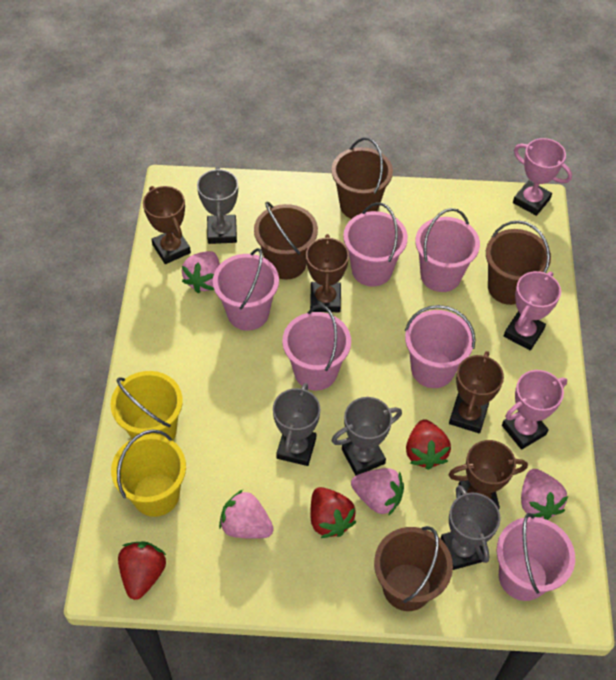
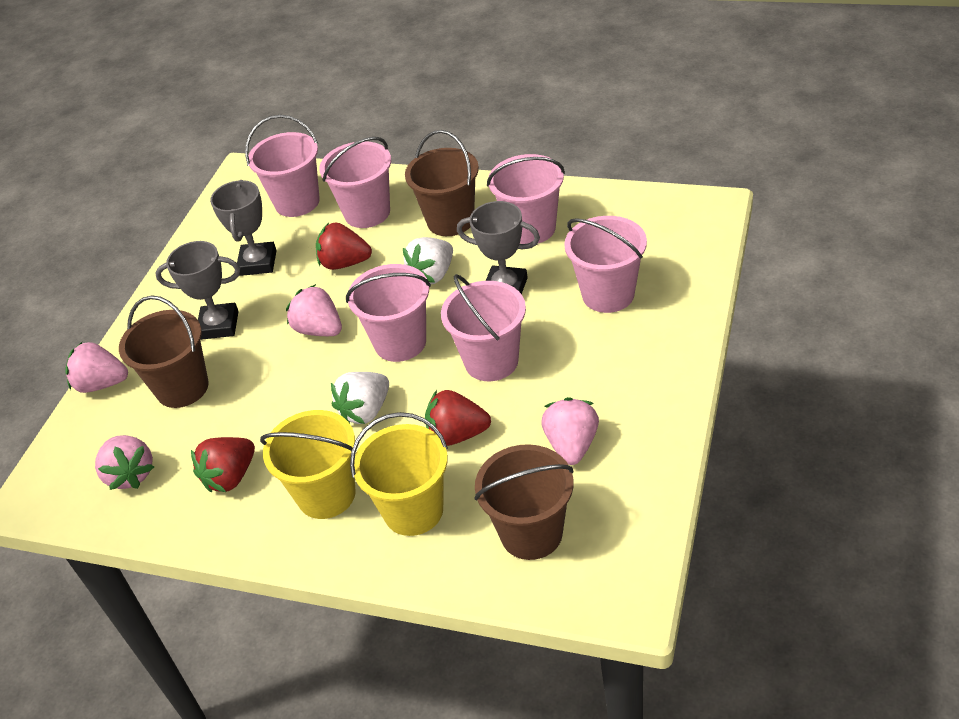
brown bucket: 4 -> 3
brown trophy: 4 -> 0
grey trophy: 4 -> 3
pink trophy: 3 -> 0
white strawberry: 0 -> 2

